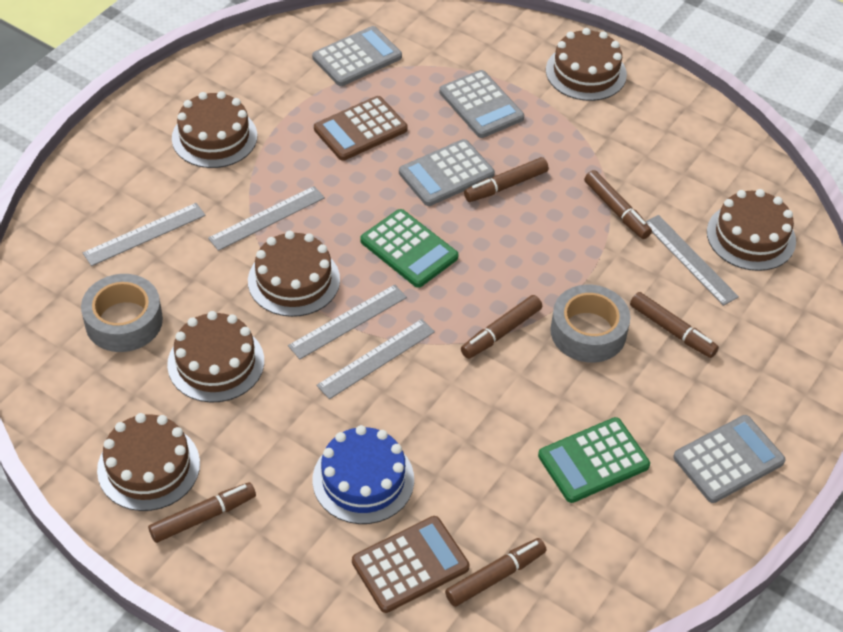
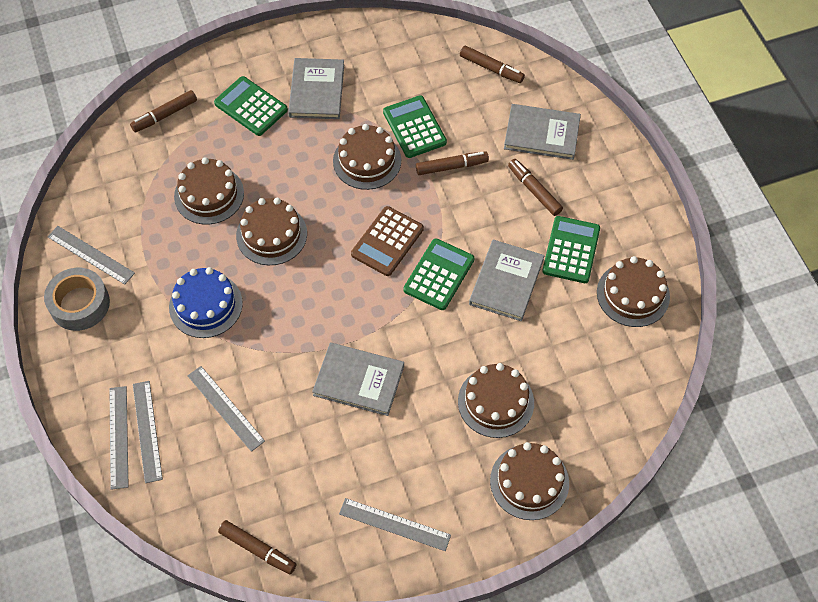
brown calculator: 2 -> 1
brown marker: 6 -> 5
green calculator: 2 -> 4
grey book: 0 -> 4
grey calculator: 4 -> 0
grey tape: 2 -> 1

